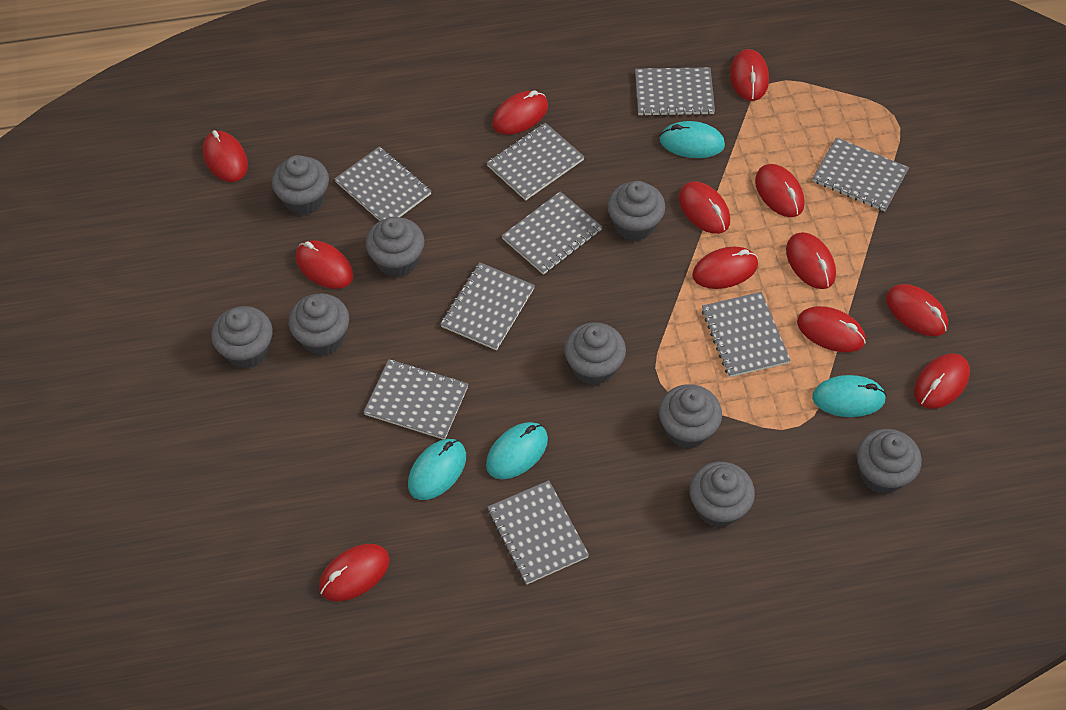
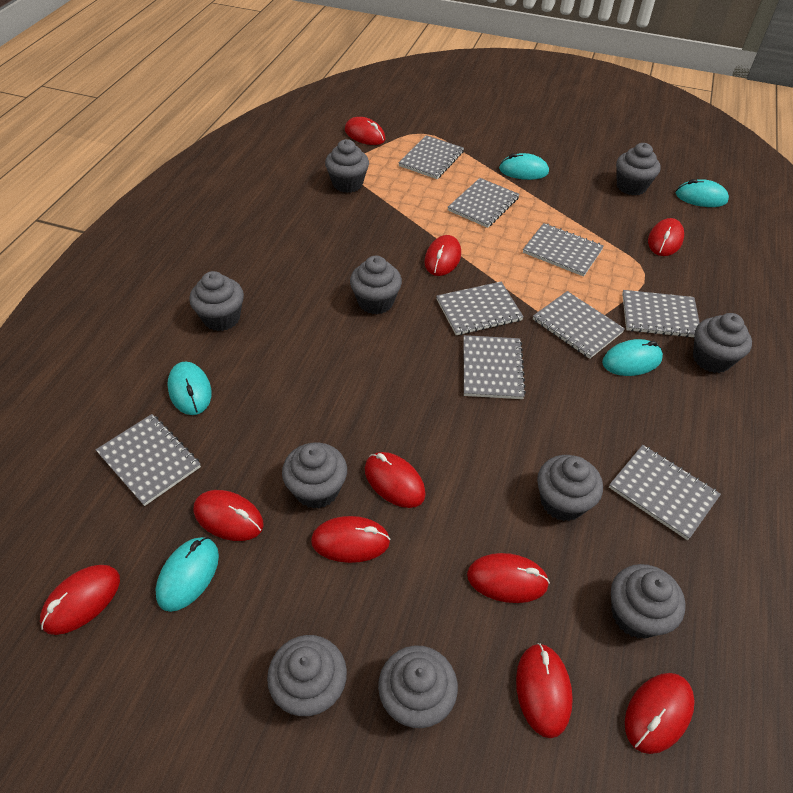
grey cupcake: 9 -> 10
red mouse: 12 -> 10
turquoise mouse: 4 -> 5

